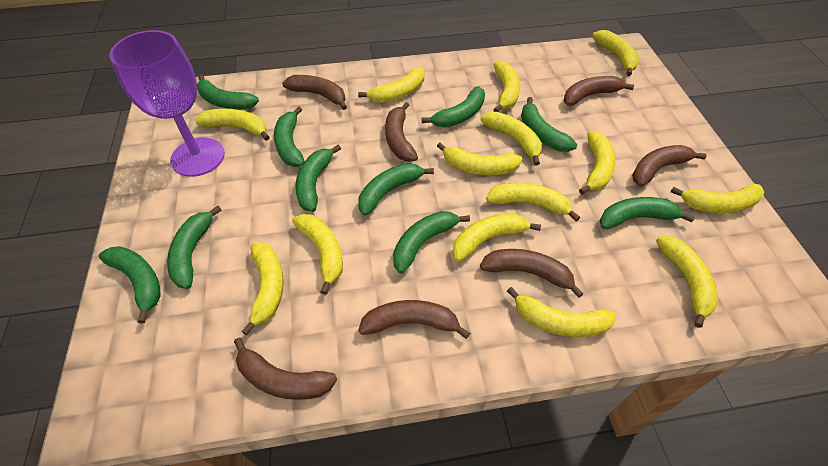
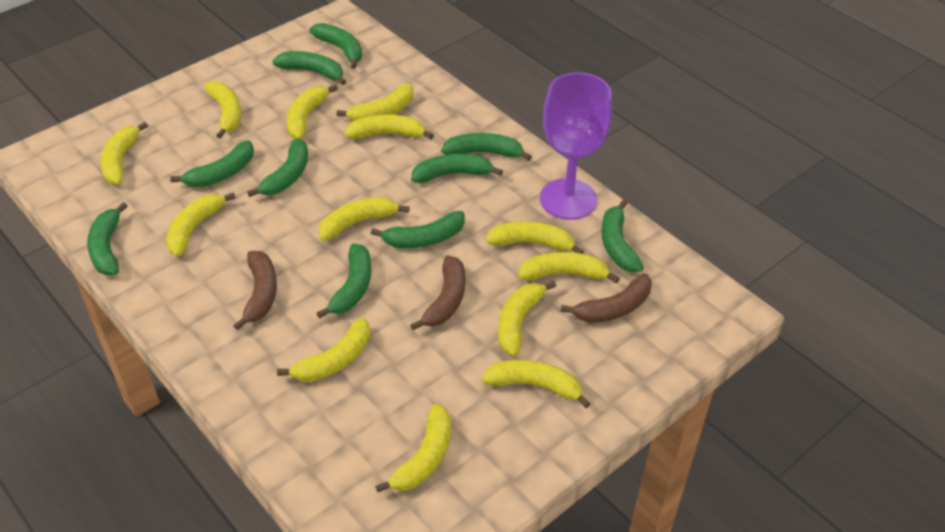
brown banana: 7 -> 3
yellow banana: 14 -> 13

